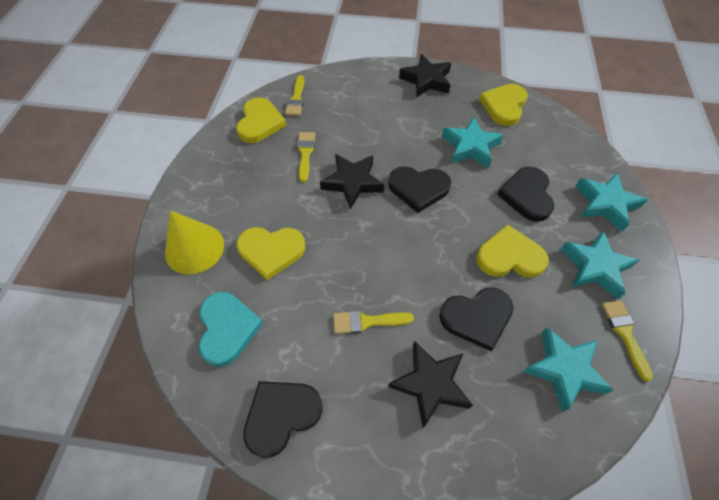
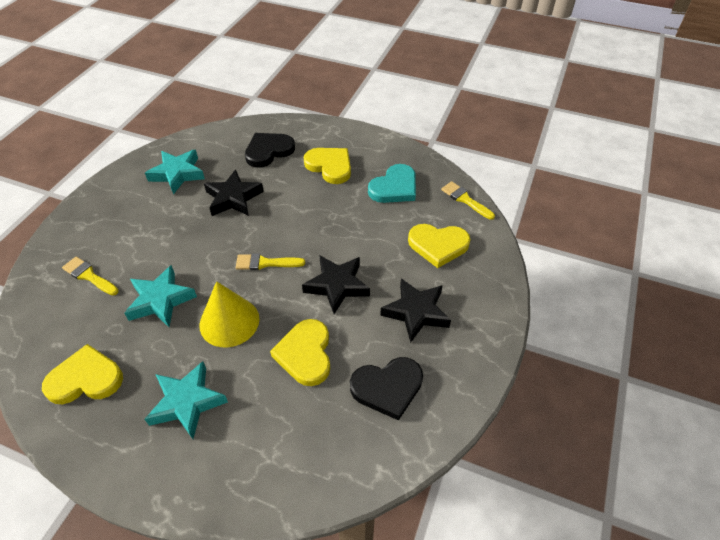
black heart: 4 -> 2
turquoise star: 4 -> 3
yellow brush: 4 -> 3

